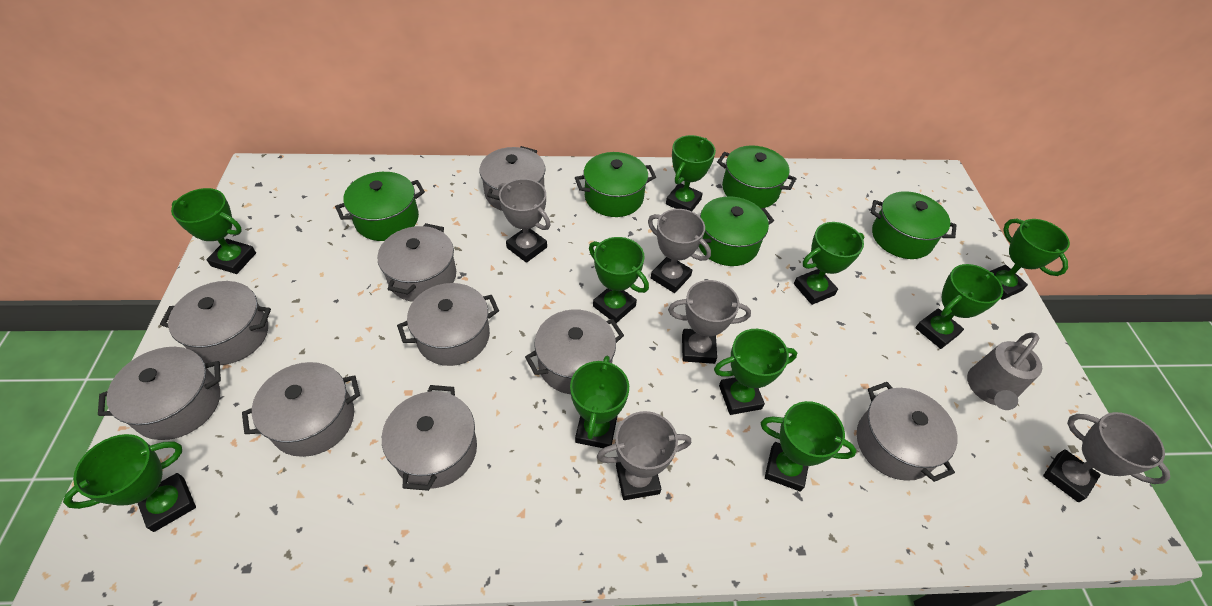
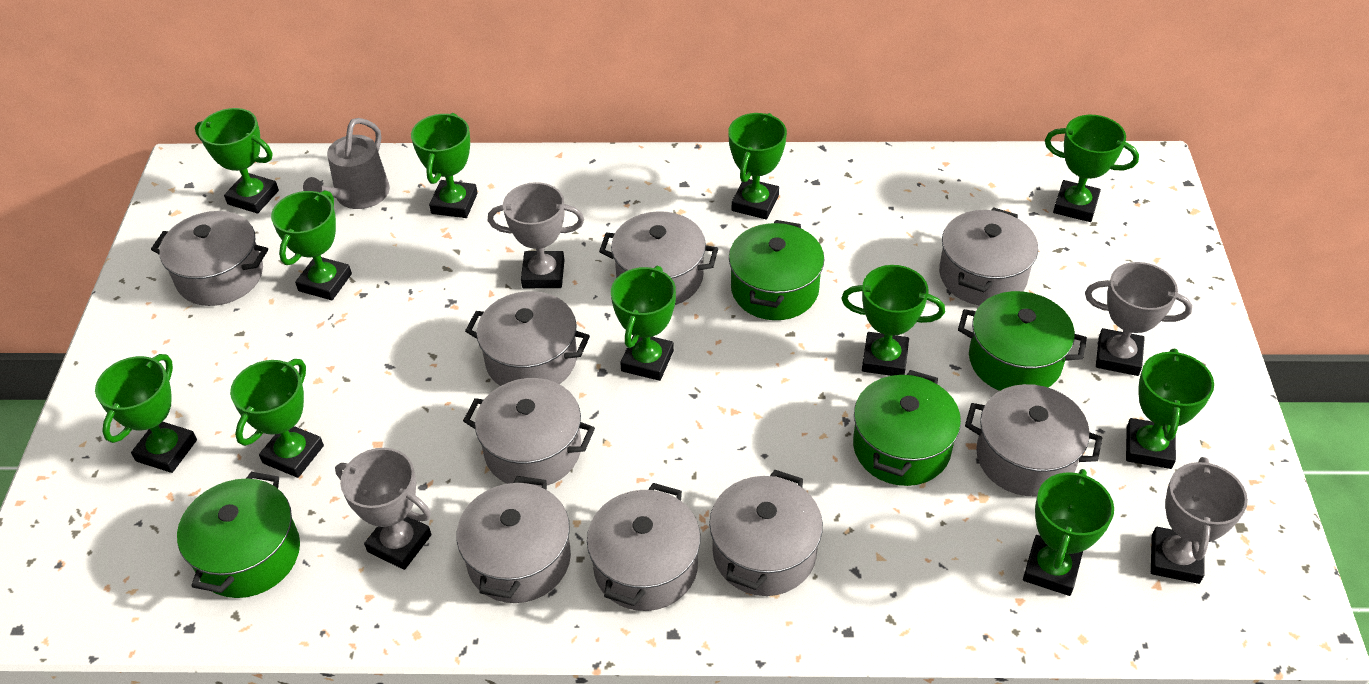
green pot: 5 -> 4
green trophy: 10 -> 11
grey trophy: 5 -> 4

